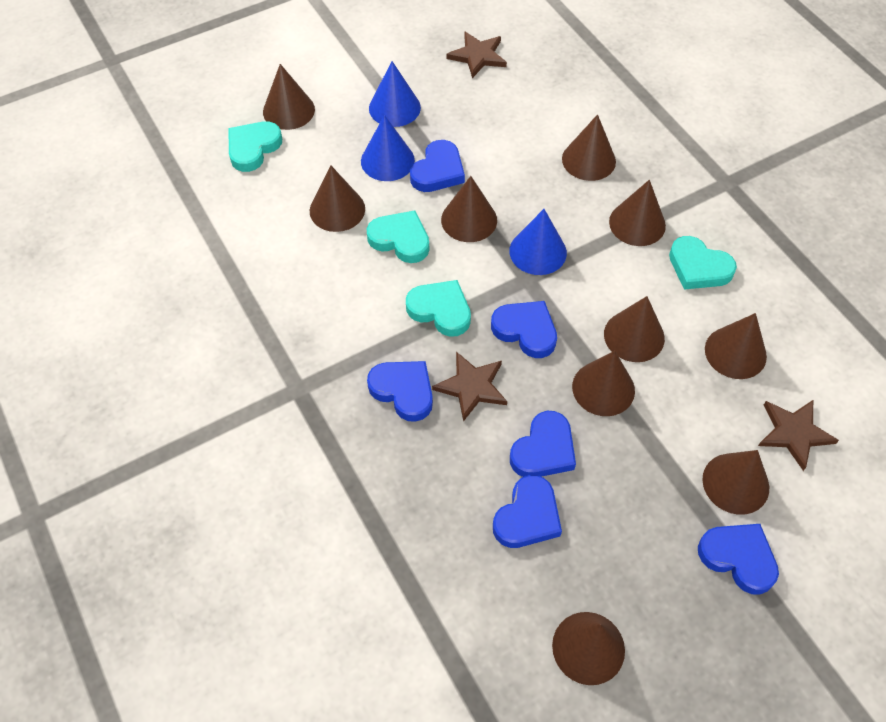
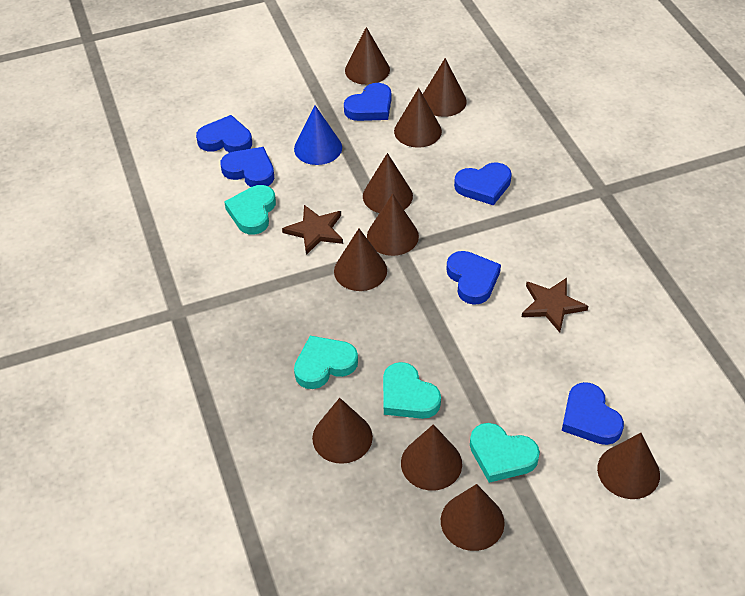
blue cone: 3 -> 1
brown star: 3 -> 2

